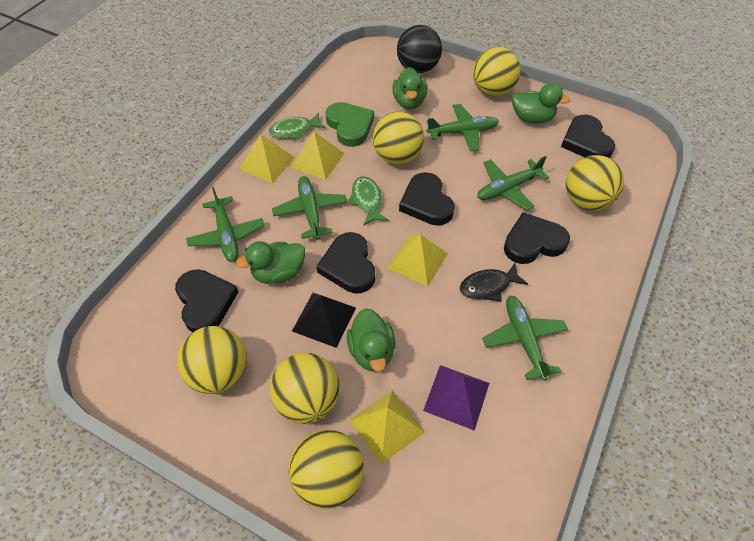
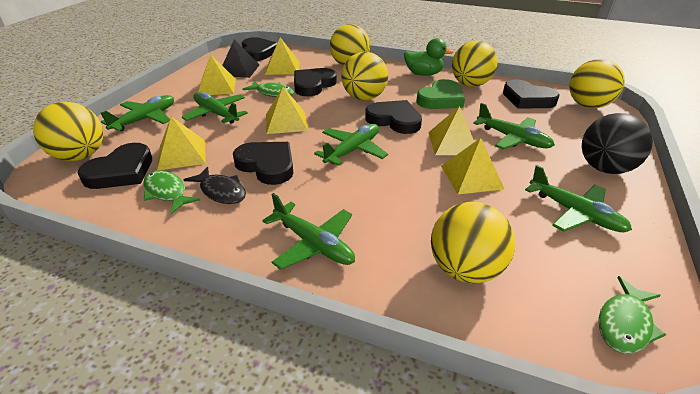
black heart: 5 -> 6
green duck: 4 -> 1
green fish: 2 -> 3
green plane: 5 -> 6
purple pyramid: 1 -> 0
yellow pyramid: 4 -> 6

